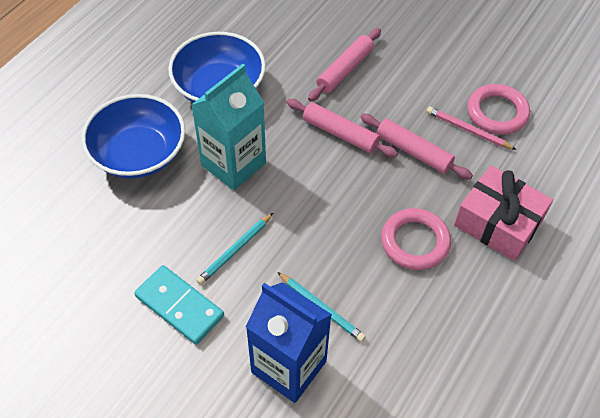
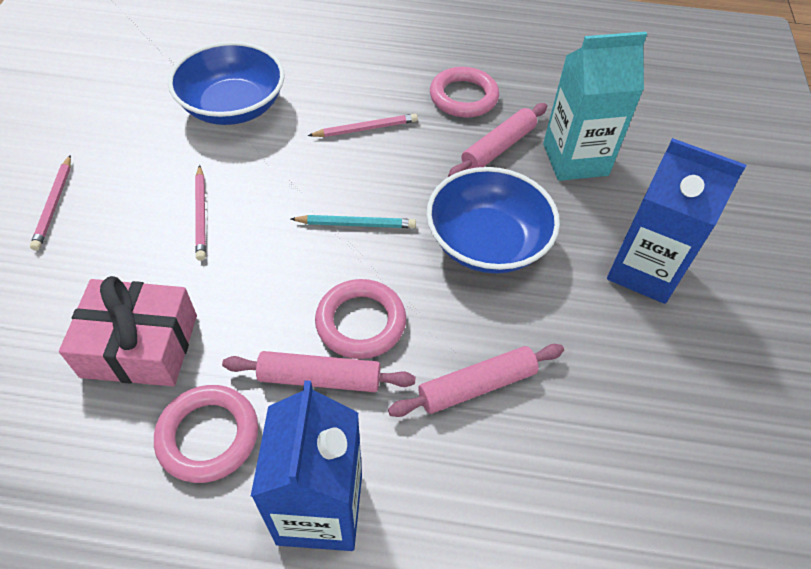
blue carton: 1 -> 2
pink pencil: 1 -> 3
pink ring: 2 -> 3
turquoise domino: 1 -> 0
turquoise pencil: 2 -> 1

